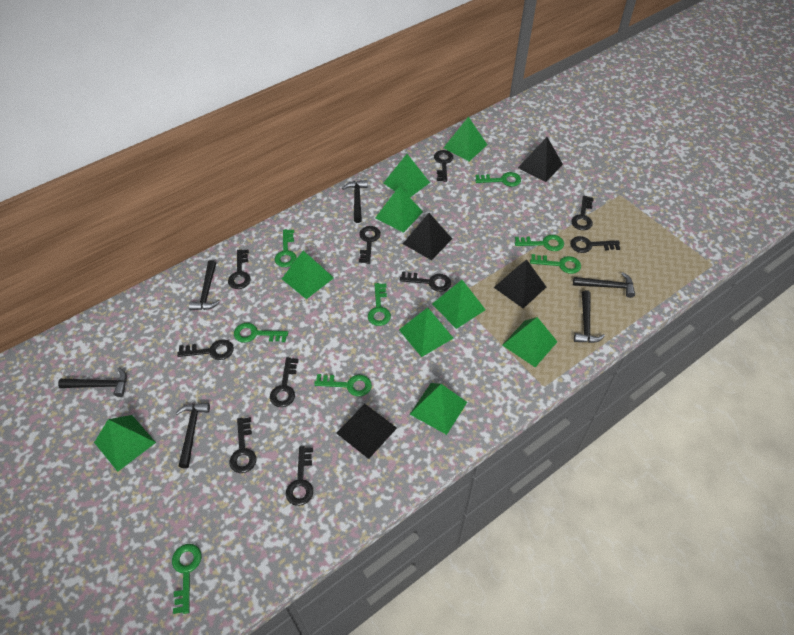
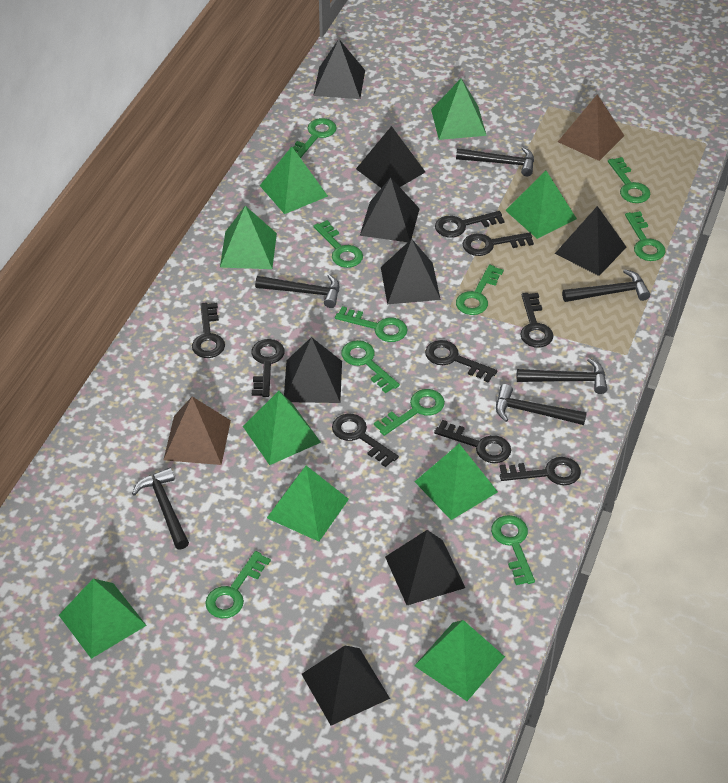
black key: 10 -> 9
black pyramid: 4 -> 8
brown pyramid: 0 -> 2
green key: 8 -> 10

